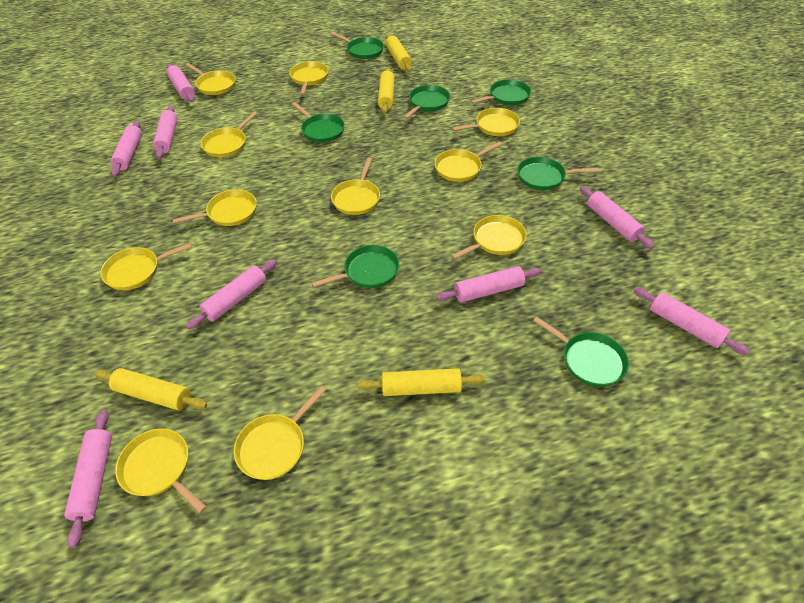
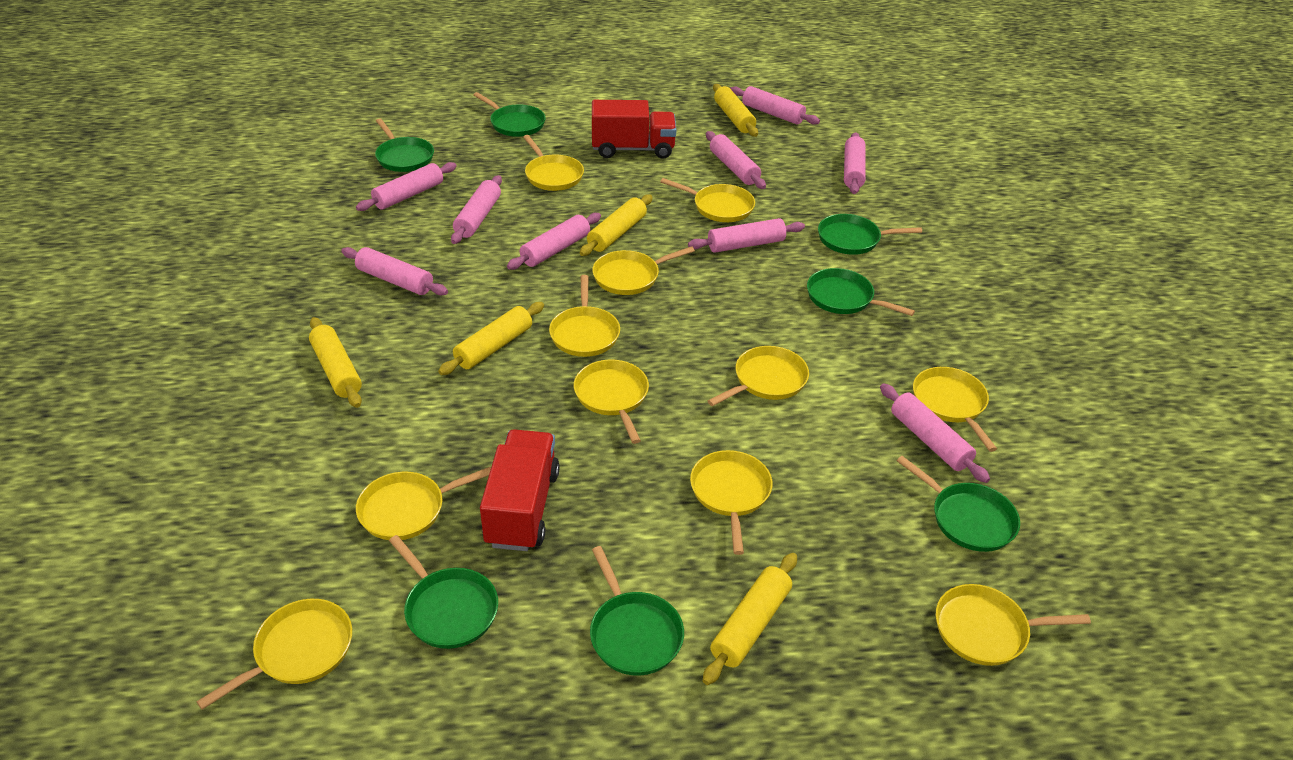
pink rolling pin: 8 -> 9
red truck: 0 -> 2
yellow rolling pin: 4 -> 5

